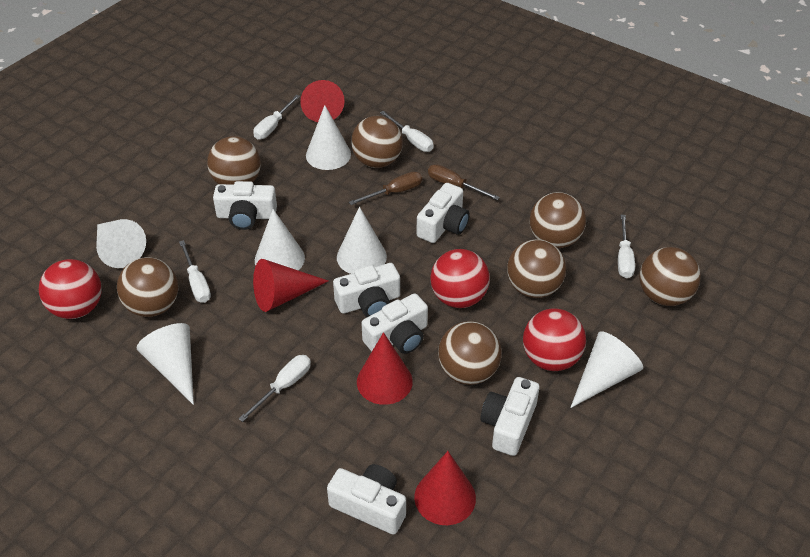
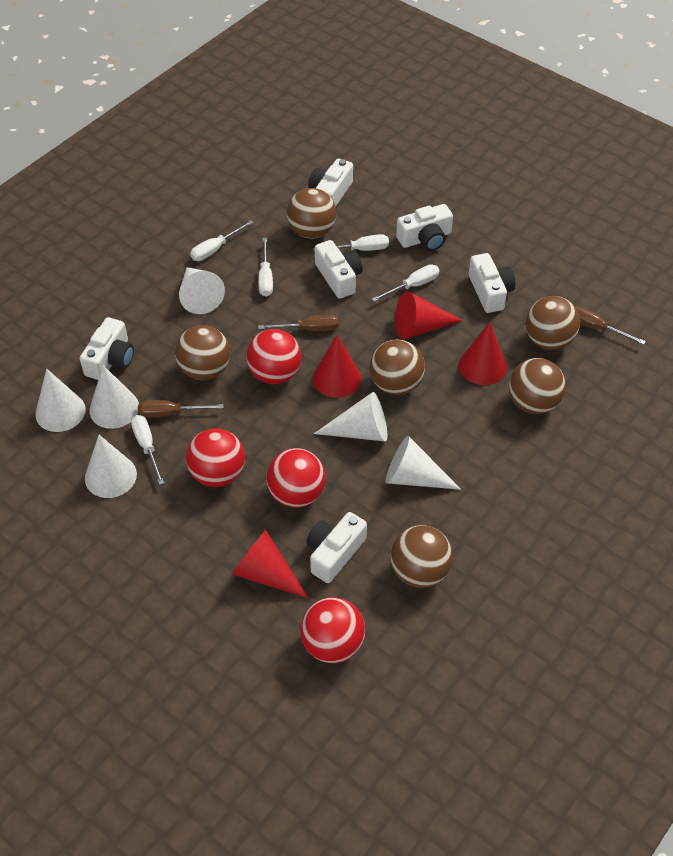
brown ball: 7 -> 6
brown screwdriver: 2 -> 3
red ball: 3 -> 4

